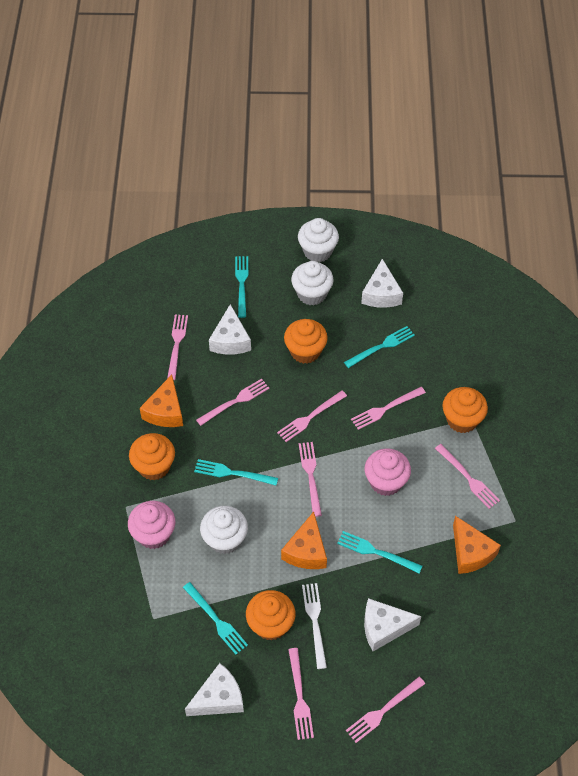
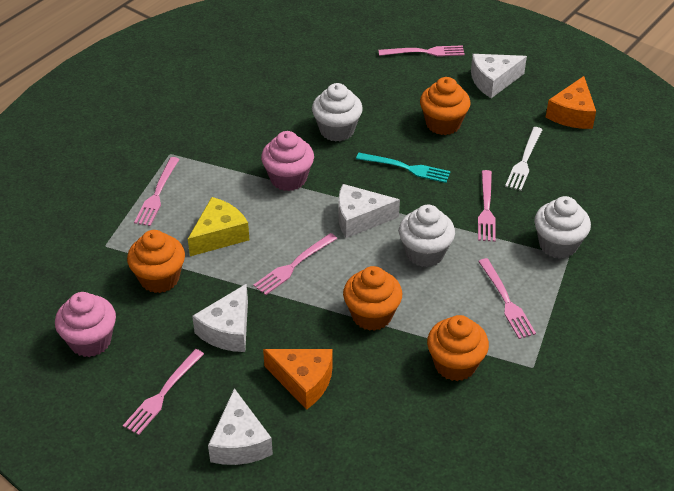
orange cheese: 3 -> 2
pink fork: 8 -> 6
turquoise fork: 5 -> 1
yellow cheese: 0 -> 1

